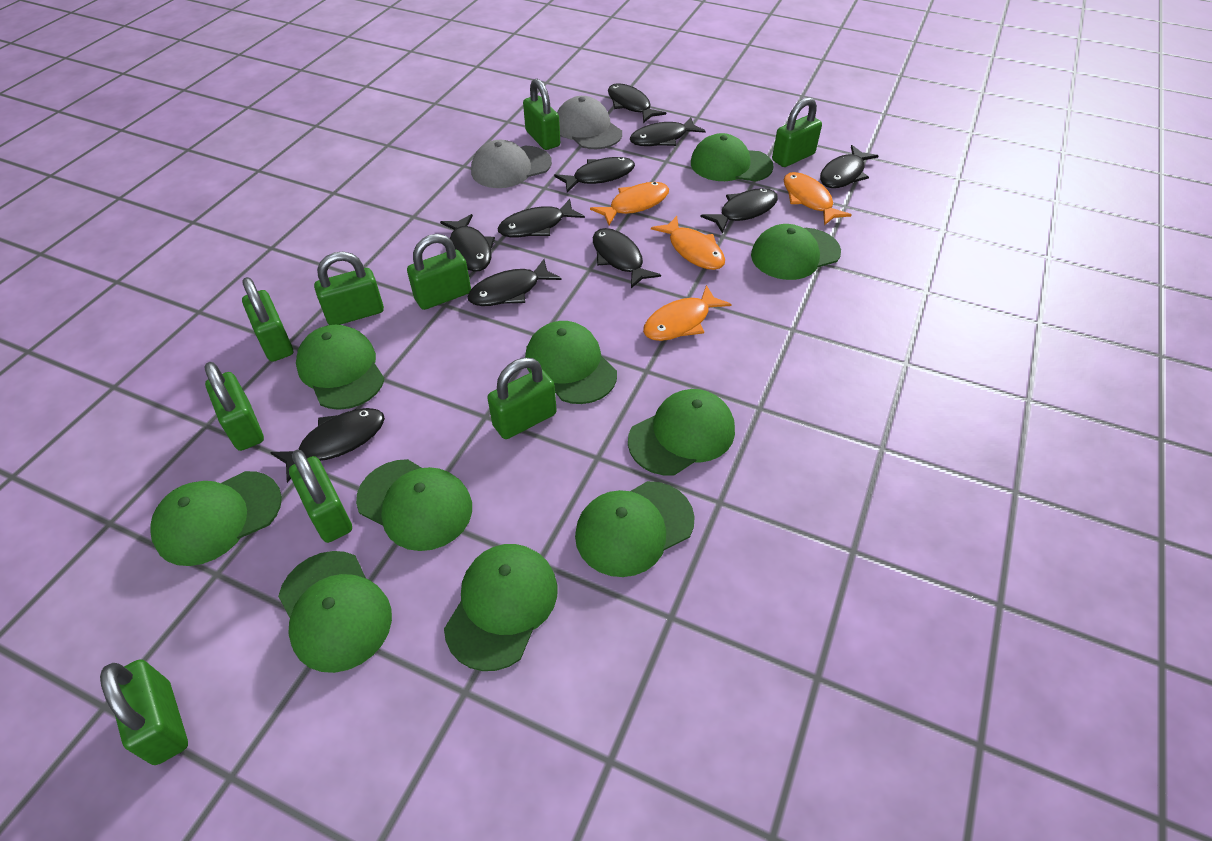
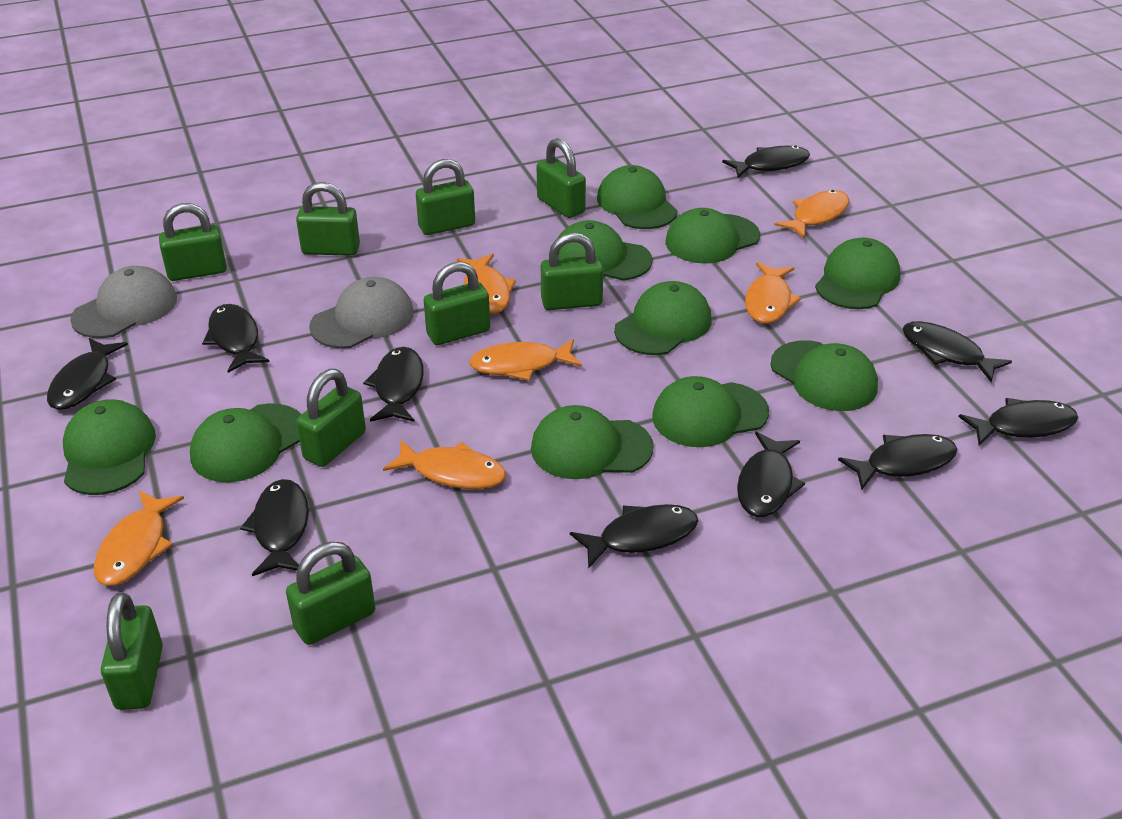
orange fish: 4 -> 6

